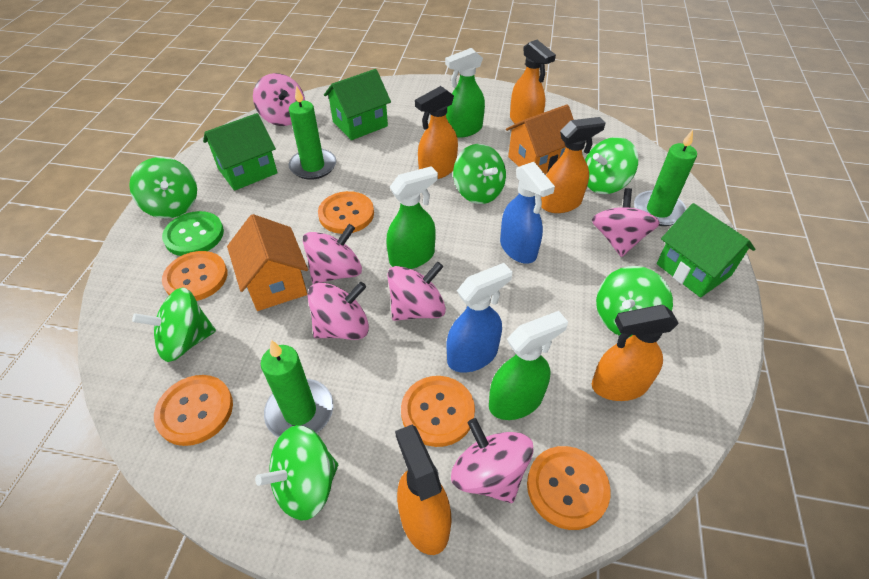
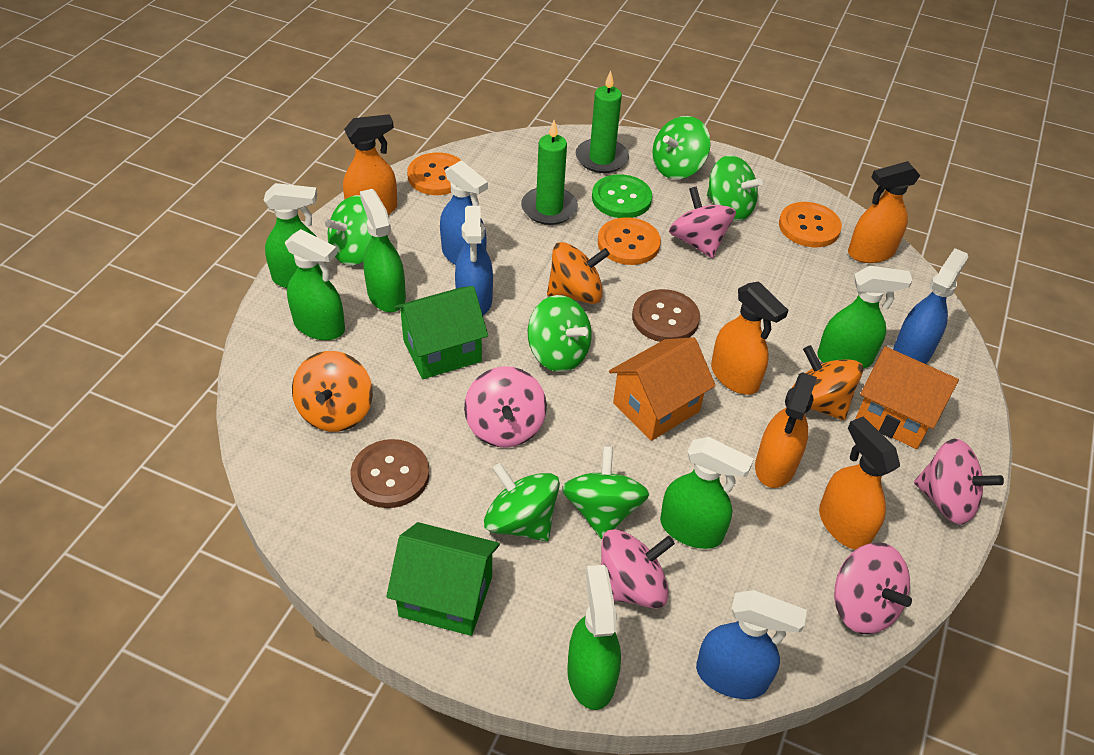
blue spray bottle: 2 -> 4
brown button: 0 -> 2
green candle: 3 -> 2
green house: 3 -> 2
green spray bottle: 3 -> 6
orange button: 5 -> 3
orange spinning top: 0 -> 3
pink spinning top: 6 -> 5

